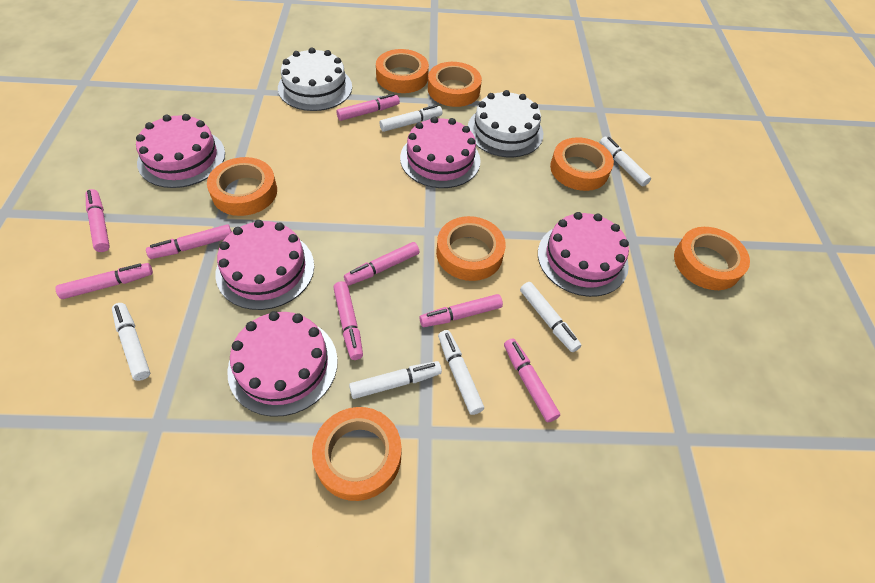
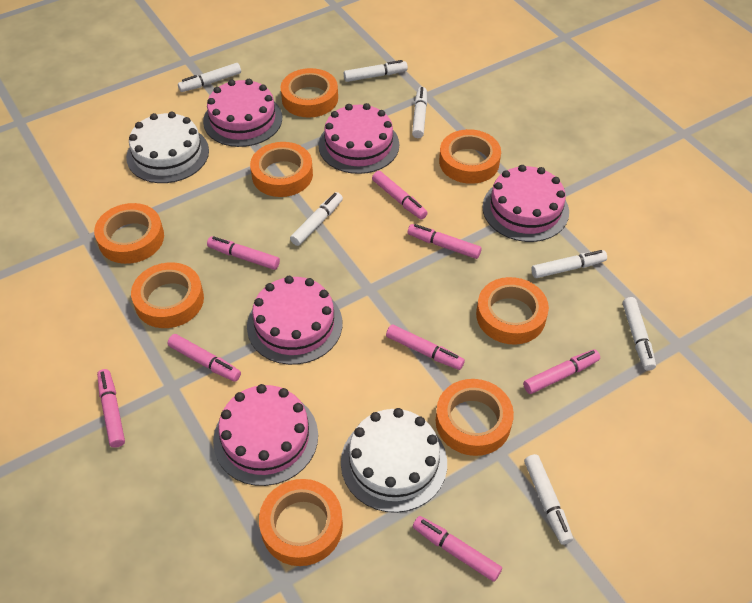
orange tape: 7 -> 8
white marker: 6 -> 7

